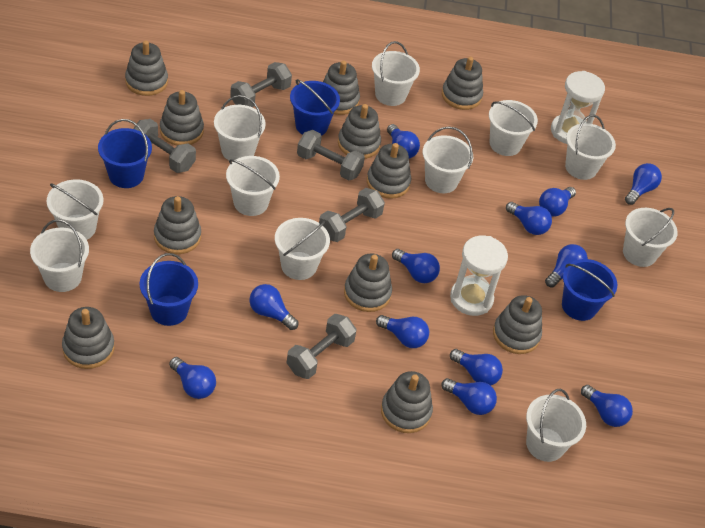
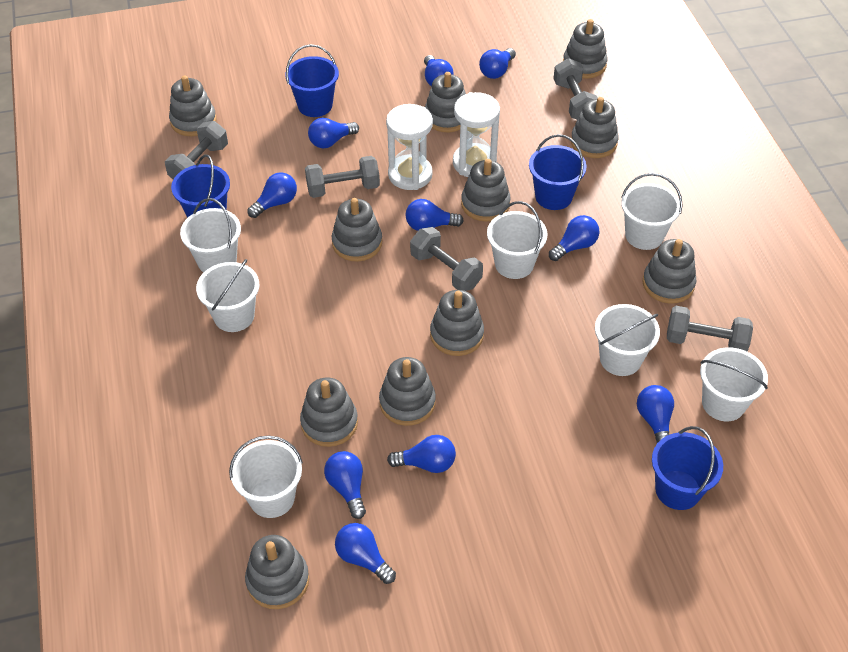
blue light bulb: 12 -> 10
white bucket: 11 -> 7

